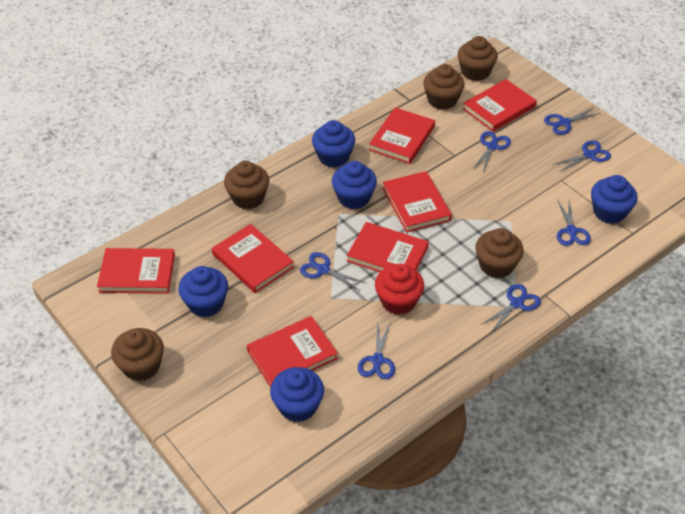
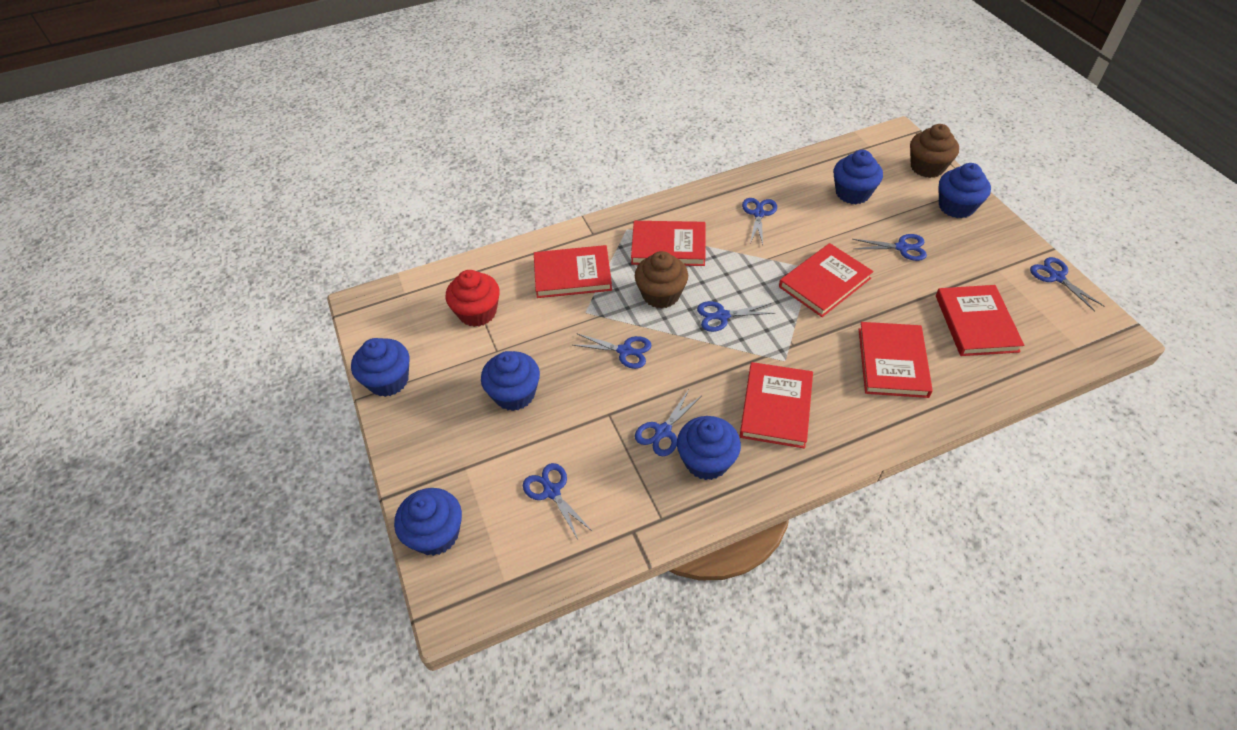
blue cupcake: 5 -> 6
brown cupcake: 5 -> 2
red book: 7 -> 6

